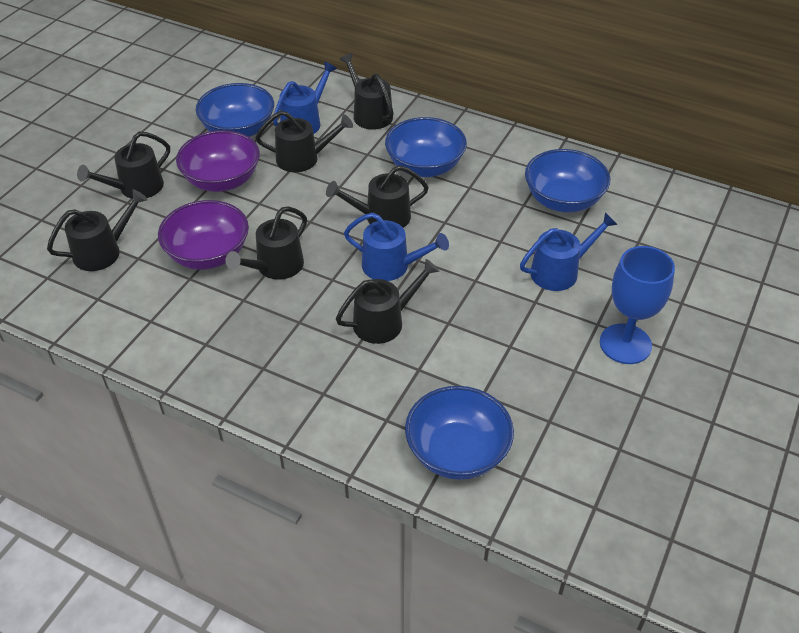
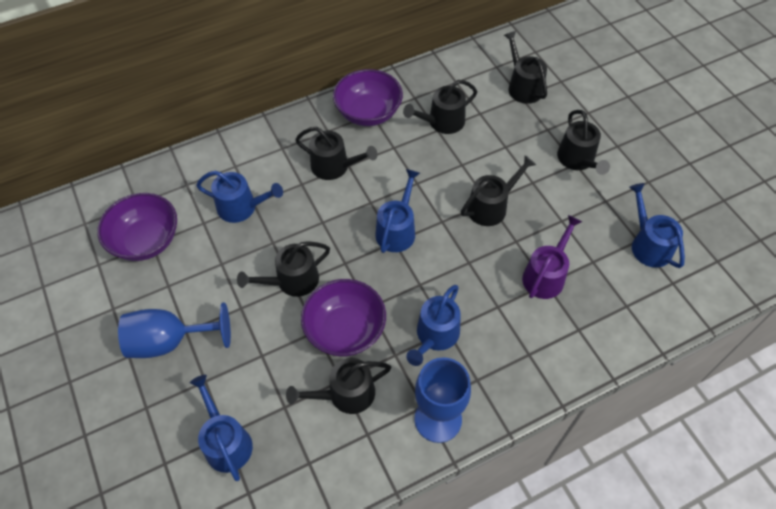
blue bowl: 4 -> 0
blue goblet: 1 -> 2
blue watering can: 3 -> 5
purple bowl: 2 -> 3
purple watering can: 0 -> 1

